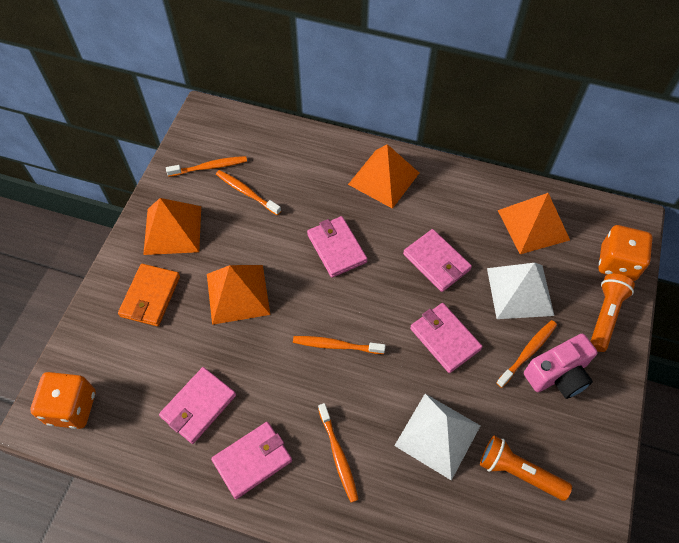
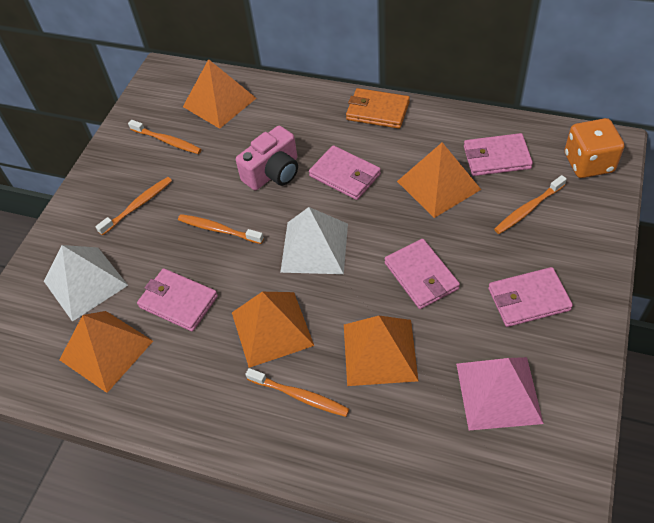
orange dice: 2 -> 1
orange flashlight: 2 -> 0
orange pyramid: 4 -> 5
pink pyramid: 0 -> 1

